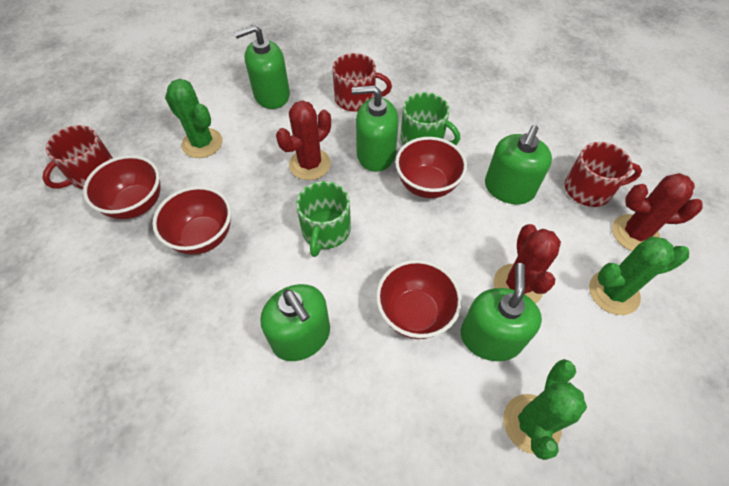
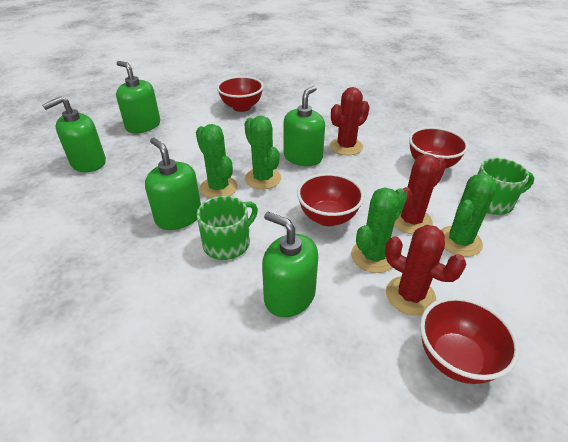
green cactus: 3 -> 4
red mug: 3 -> 0

